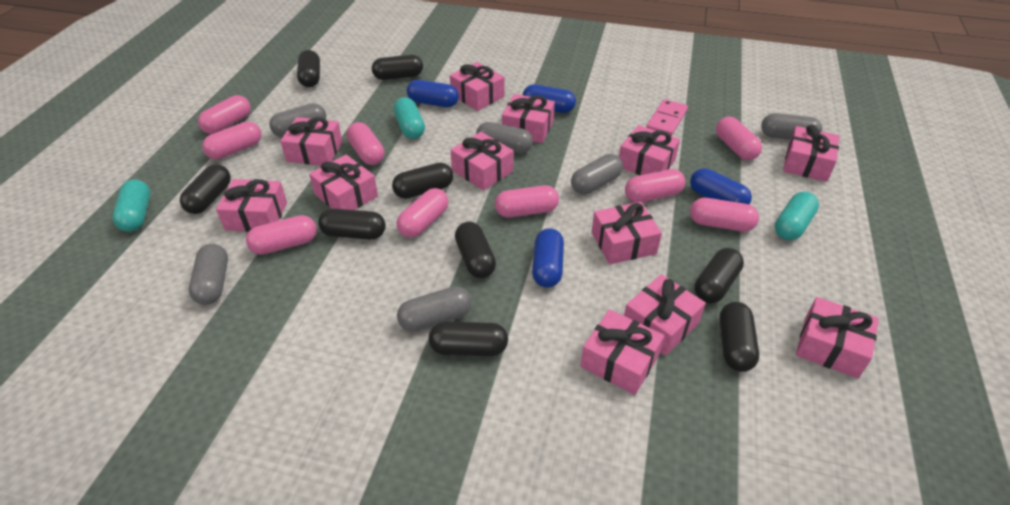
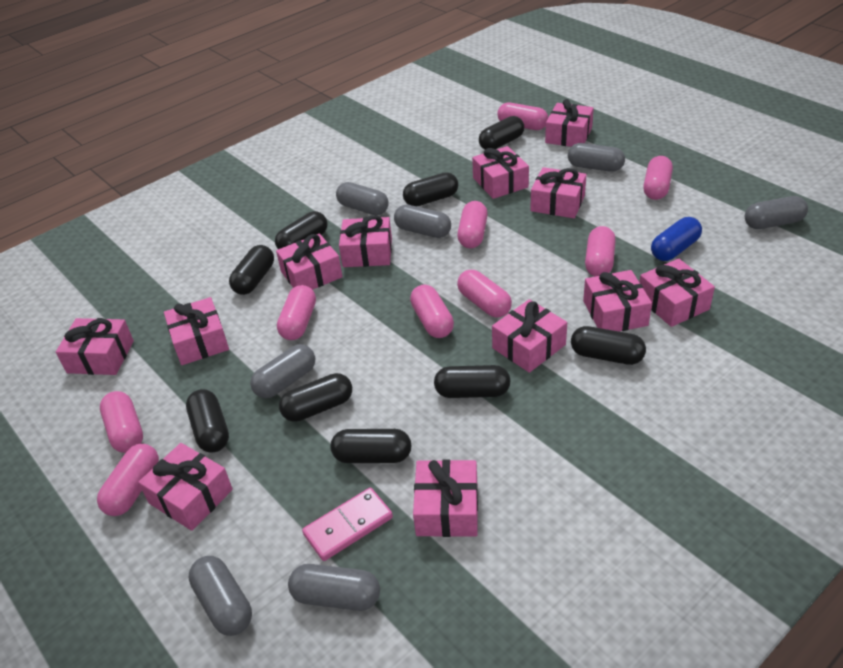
blue capsule: 4 -> 1
grey capsule: 6 -> 7
turquoise capsule: 3 -> 0

